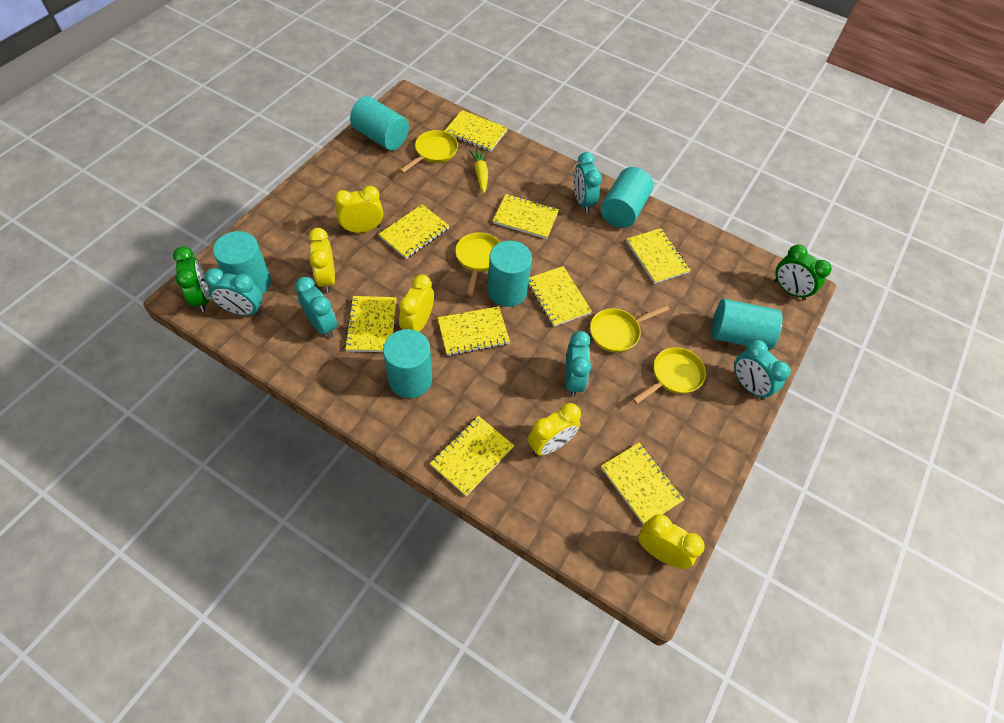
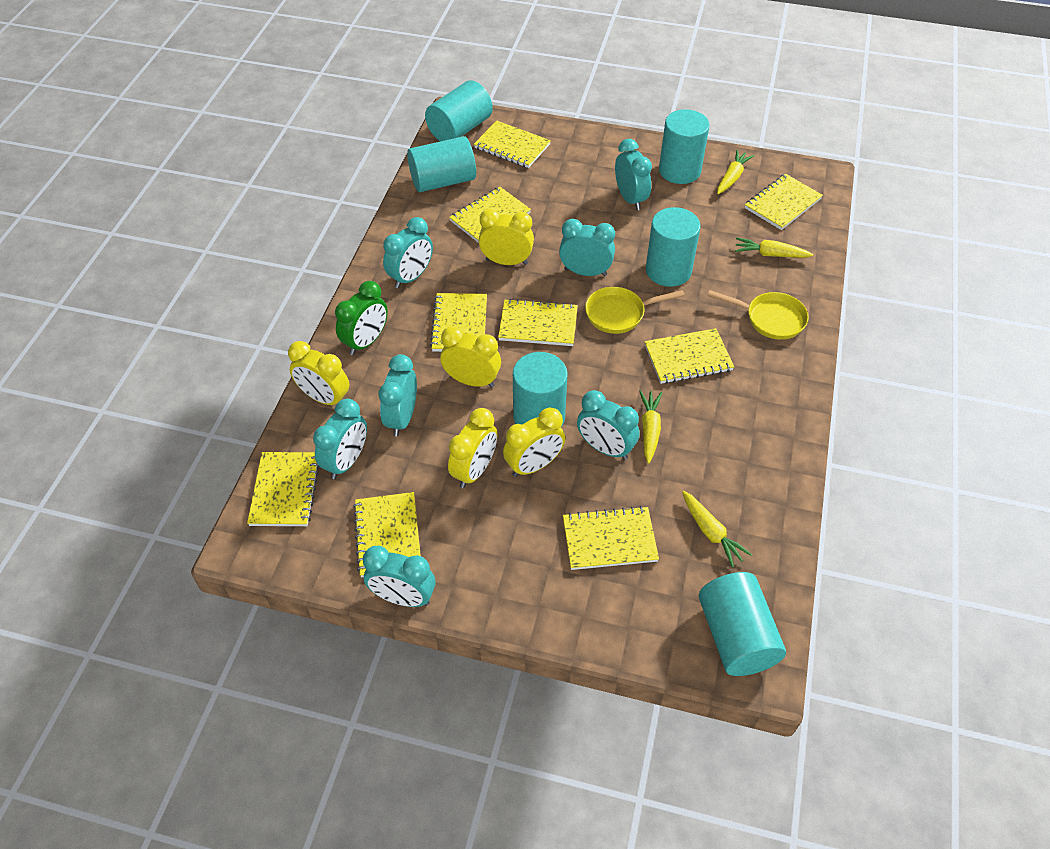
green clock: 2 -> 1
turquoise clock: 5 -> 7
yellow carrot: 1 -> 4
yellow pan: 4 -> 2

